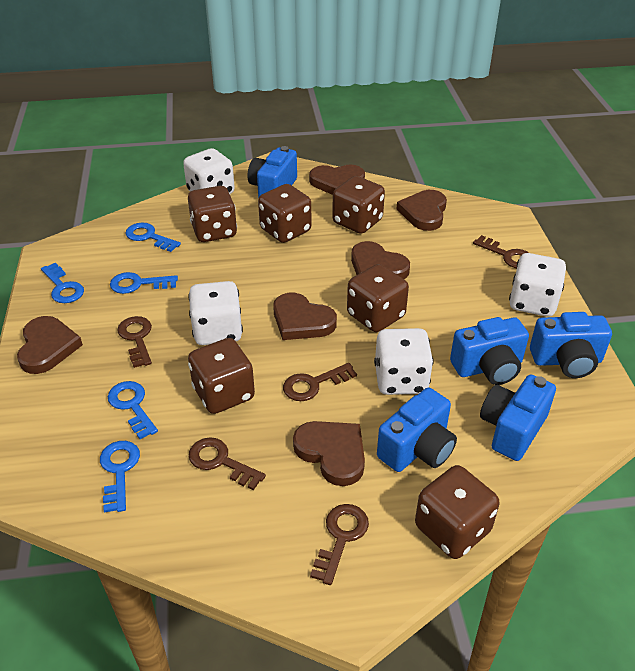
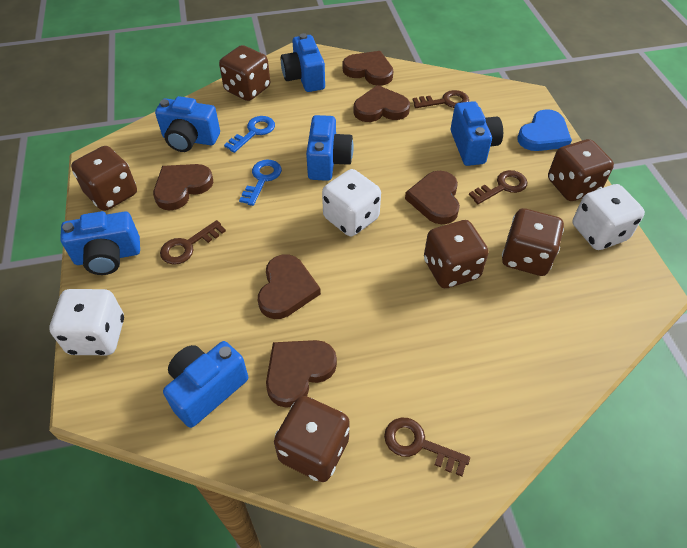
blue camera: 5 -> 6
blue heart: 0 -> 1
blue key: 5 -> 2
brown key: 5 -> 4
white dice: 4 -> 3

